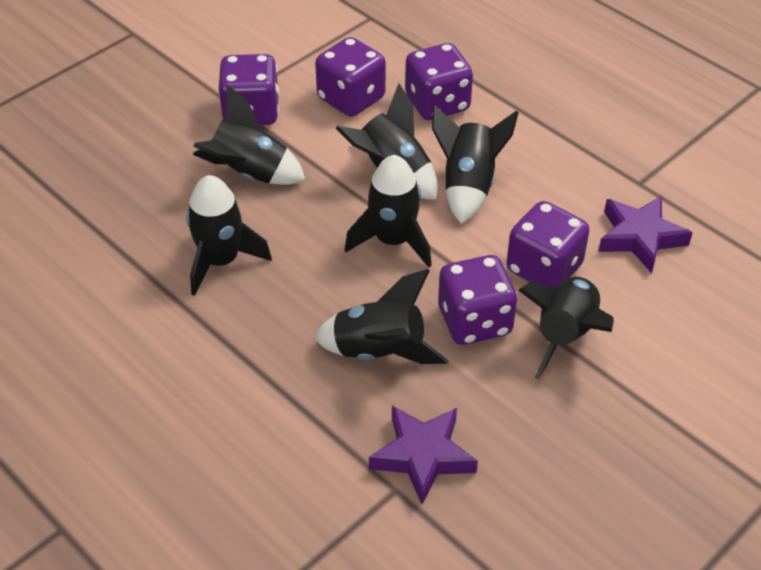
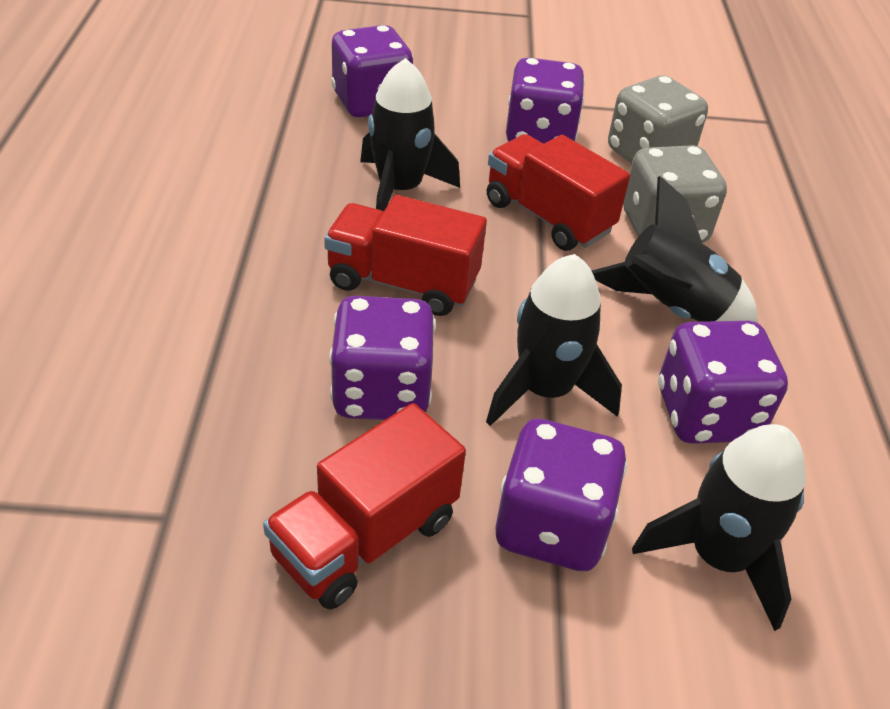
black rocket: 7 -> 4
grey dice: 0 -> 2
purple star: 2 -> 0
red truck: 0 -> 3

